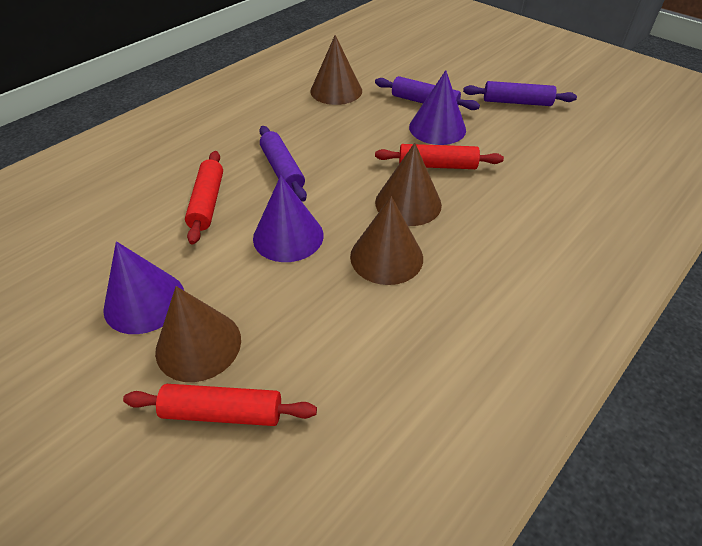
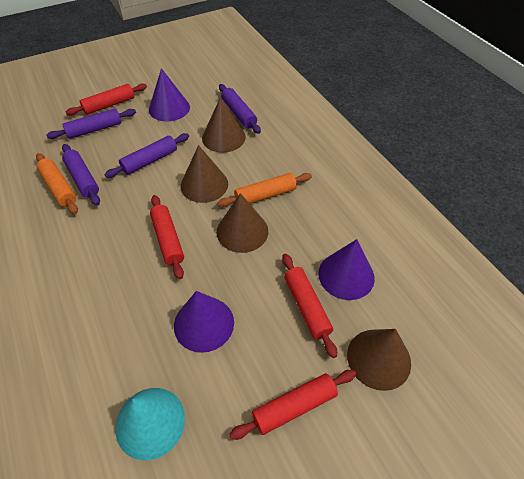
orange rolling pin: 0 -> 2
purple rolling pin: 3 -> 4
red rolling pin: 3 -> 4
turquoise cone: 0 -> 1

